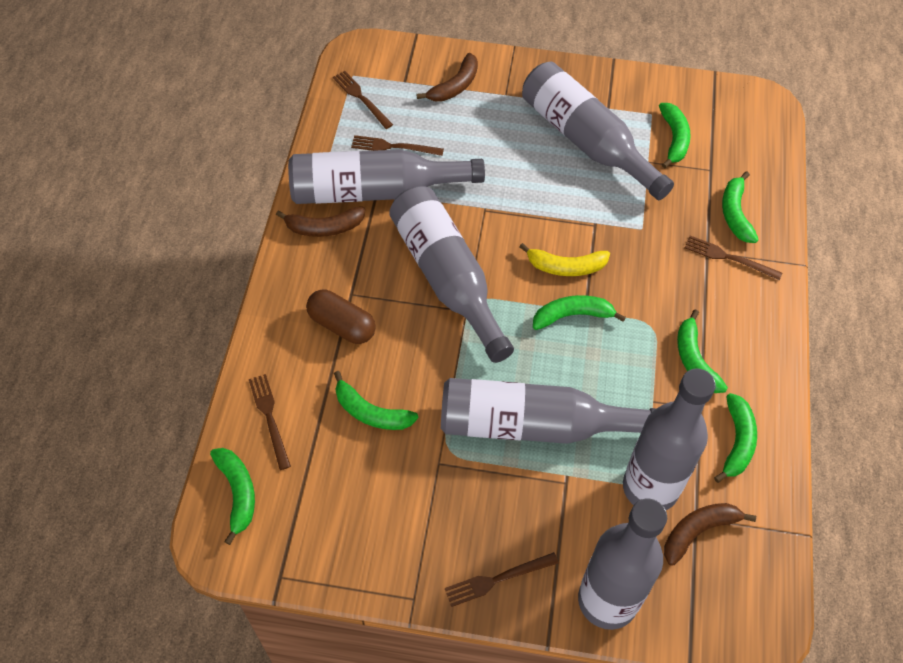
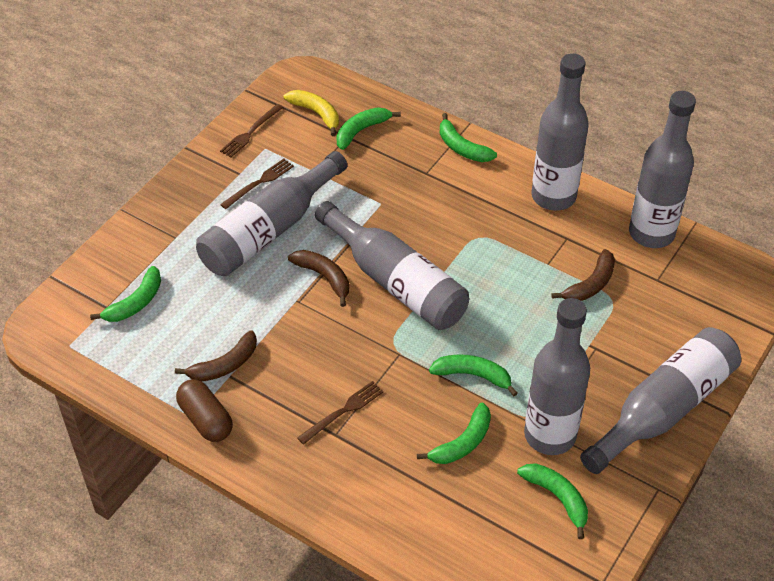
brown fork: 5 -> 3
green banana: 7 -> 6

